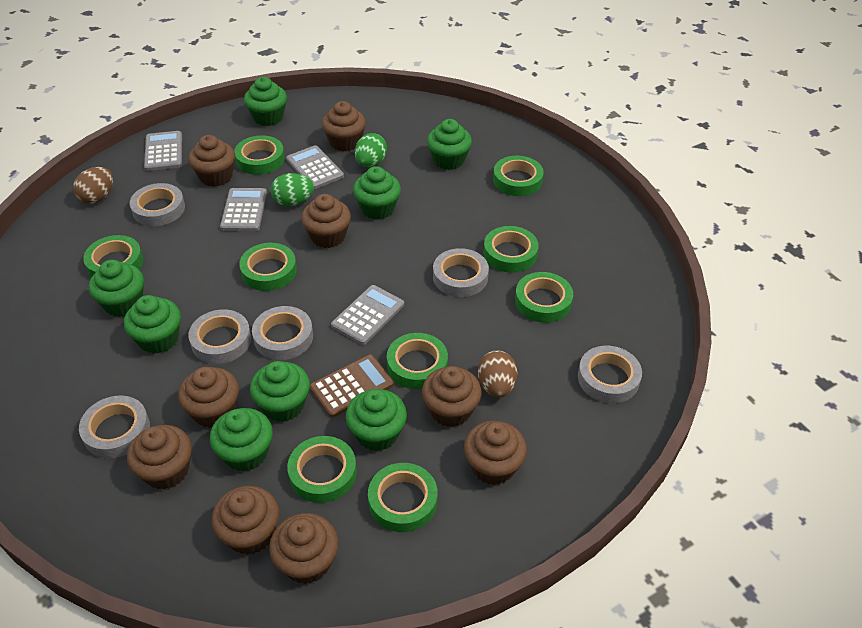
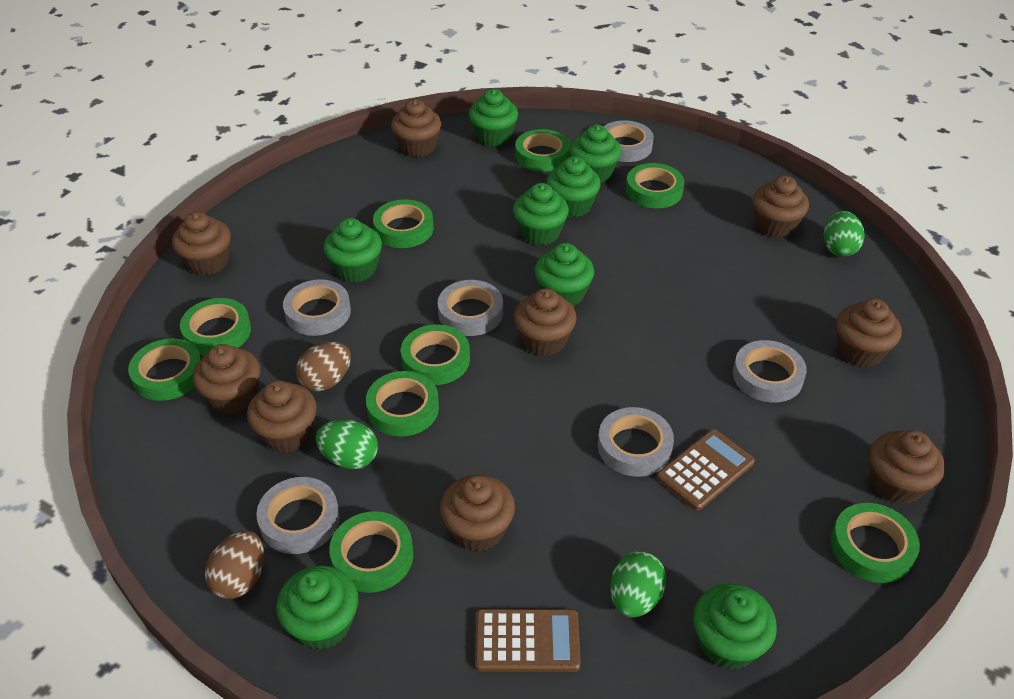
brown calculator: 1 -> 2
green egg: 2 -> 3
grey calculator: 4 -> 0

